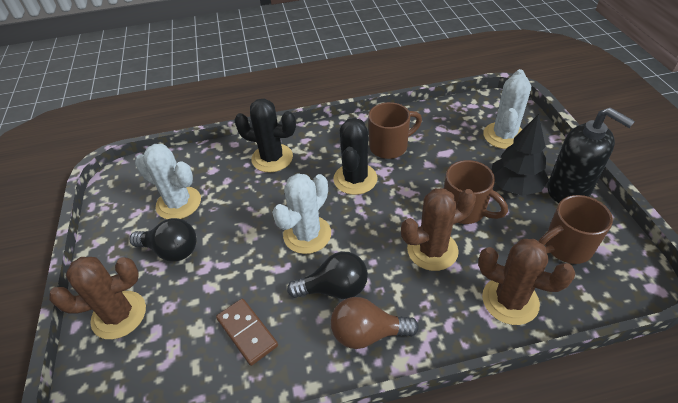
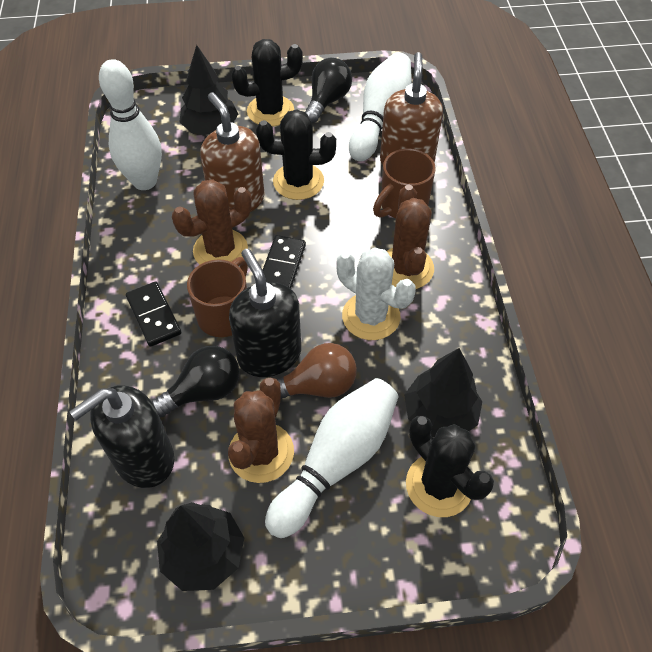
black cactus: 2 -> 3
black domino: 0 -> 2
black soap dispenser: 1 -> 2
black tree: 1 -> 3
brown domino: 1 -> 0
brown mug: 3 -> 2
brown soap dispenser: 0 -> 2
white bowling pin: 0 -> 3
white cactus: 3 -> 1

